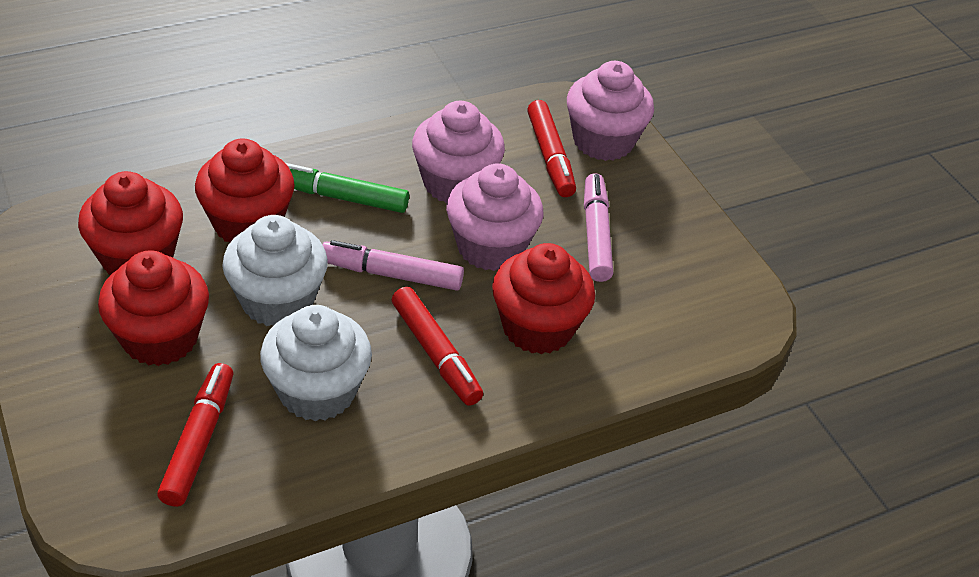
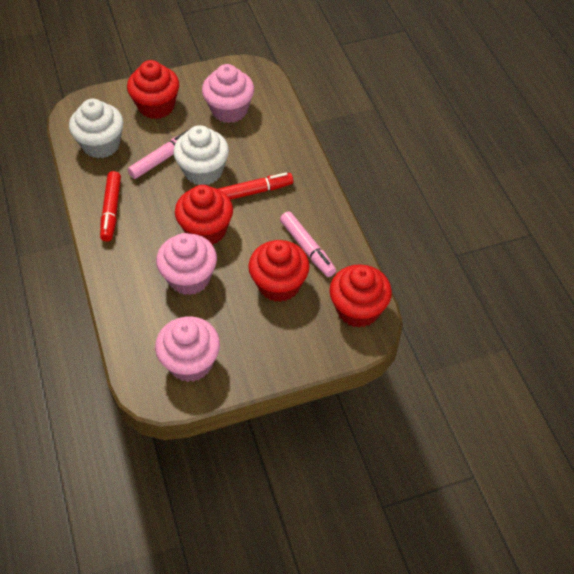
green marker: 1 -> 0
red marker: 3 -> 2

